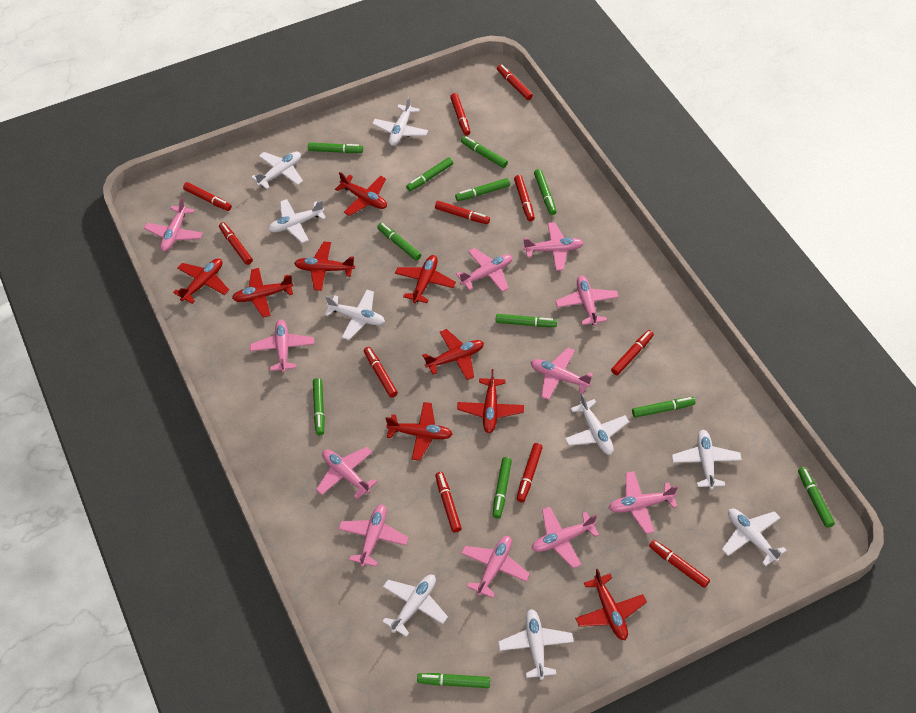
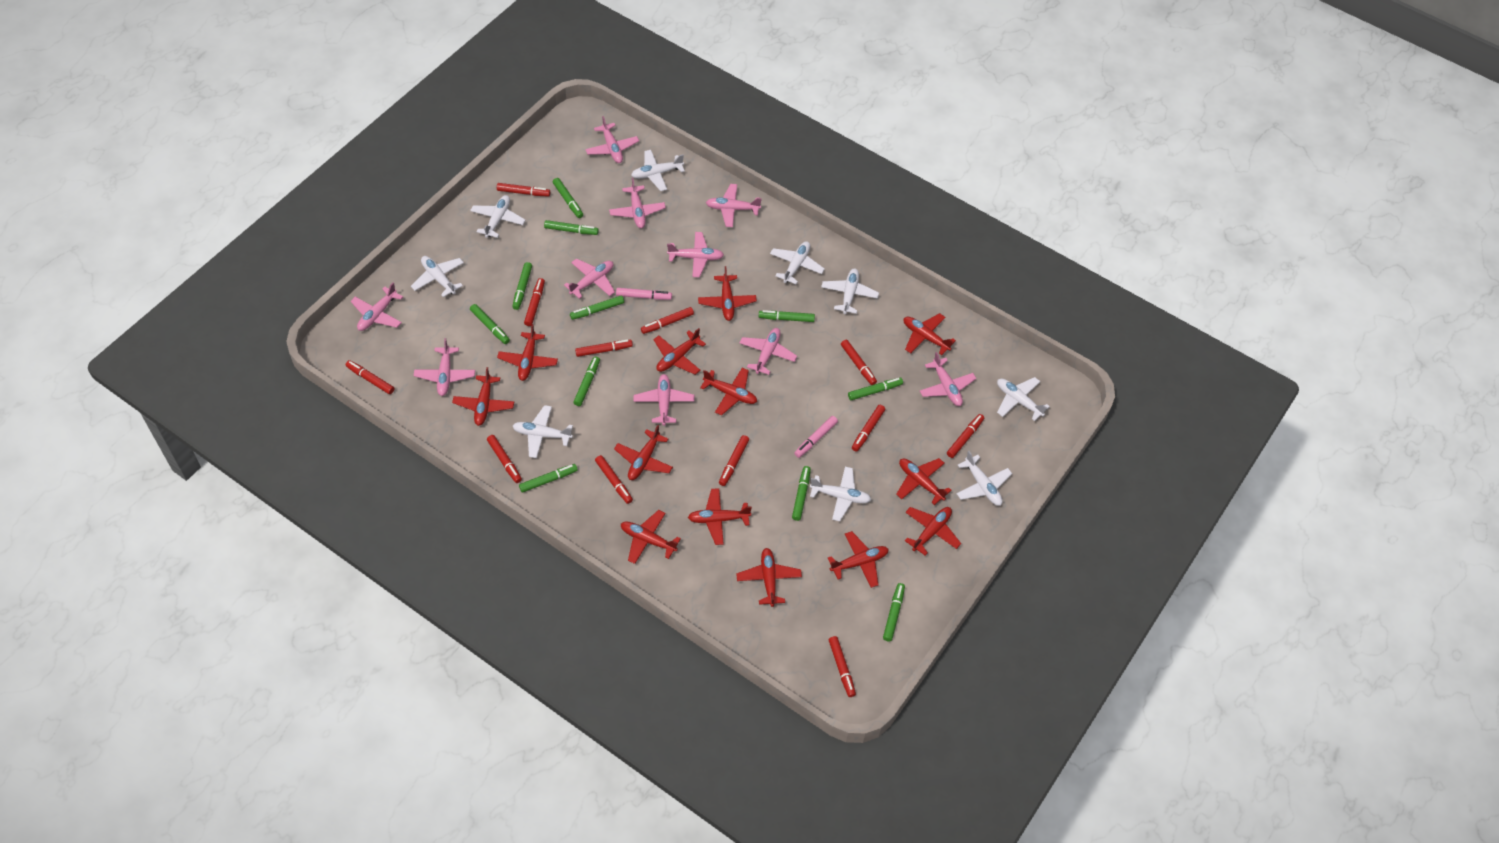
green marker: 12 -> 11
pink marker: 0 -> 2
pink plane: 11 -> 10
red marker: 11 -> 12
red plane: 9 -> 13

